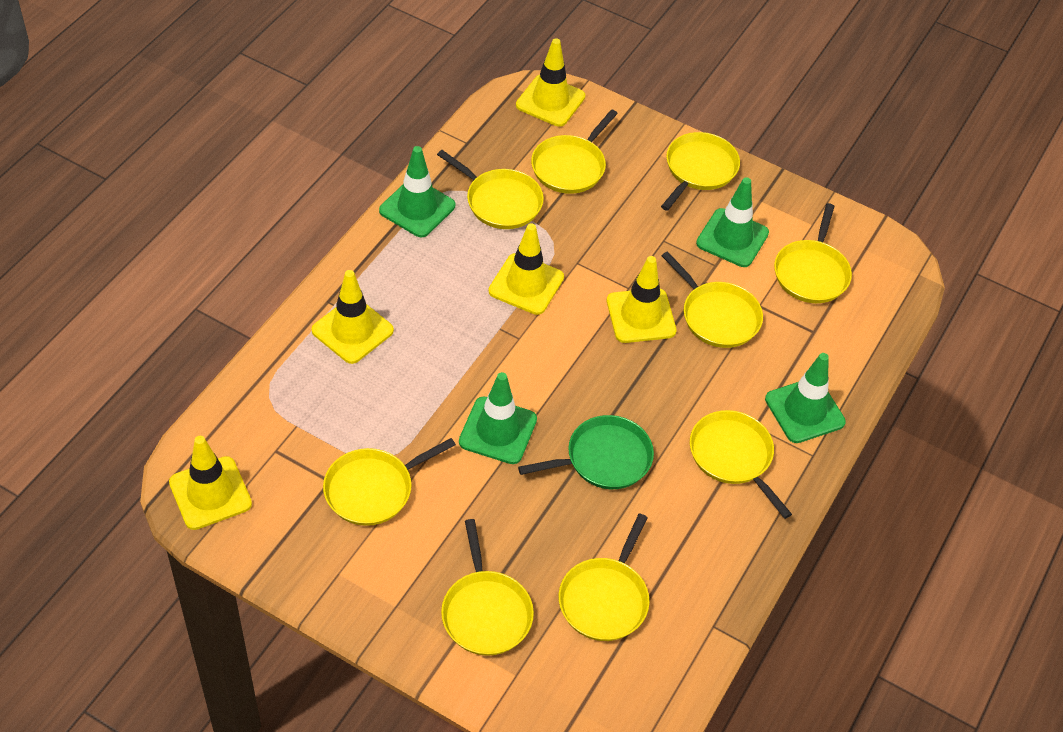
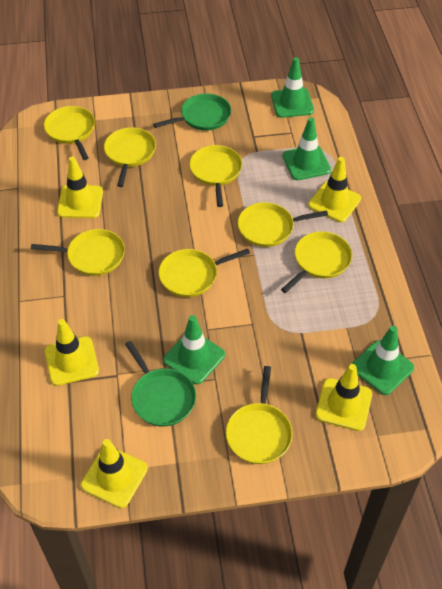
green pan: 1 -> 2
yellow pan: 9 -> 8

